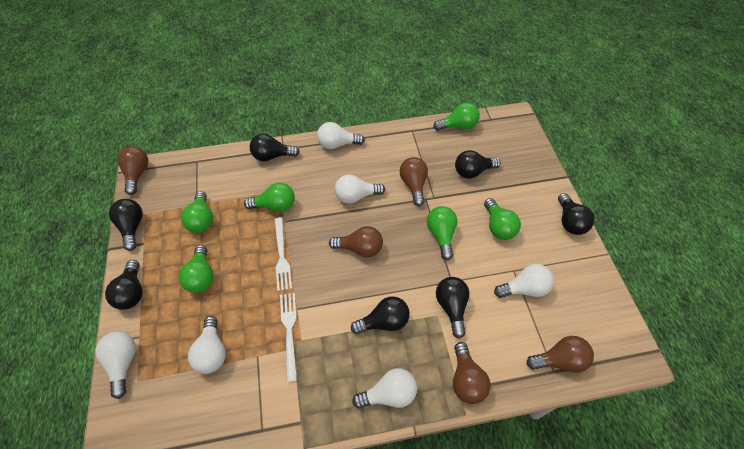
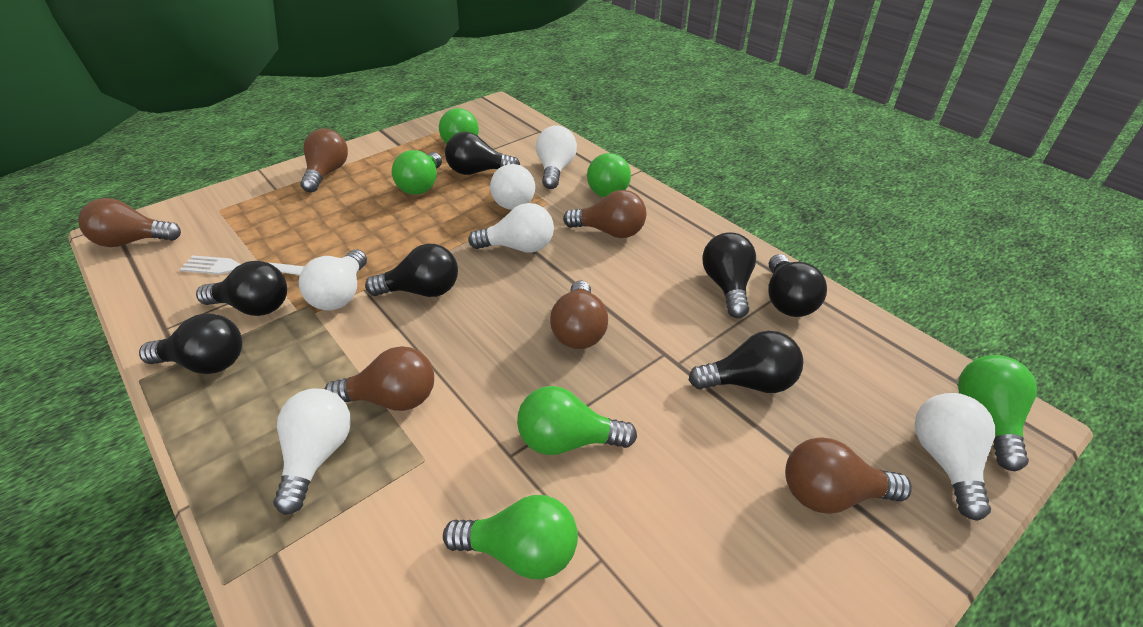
brown light bulb: 5 -> 6
white fork: 2 -> 1

